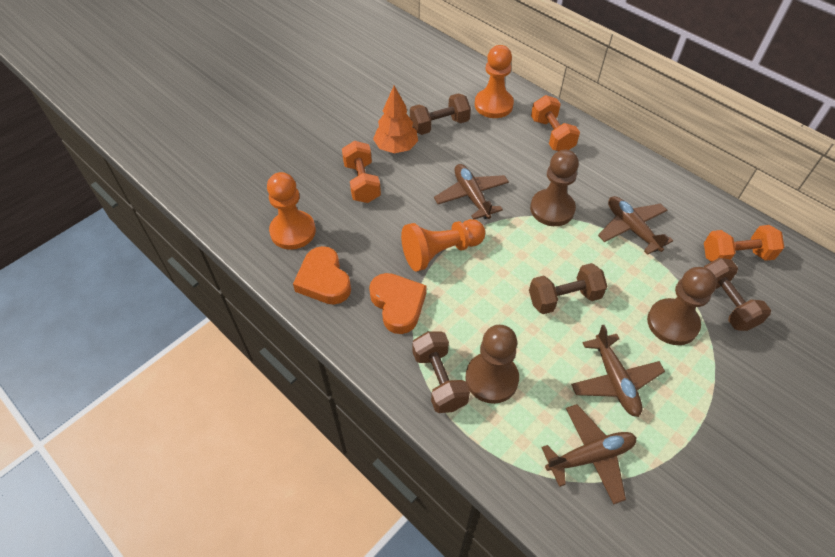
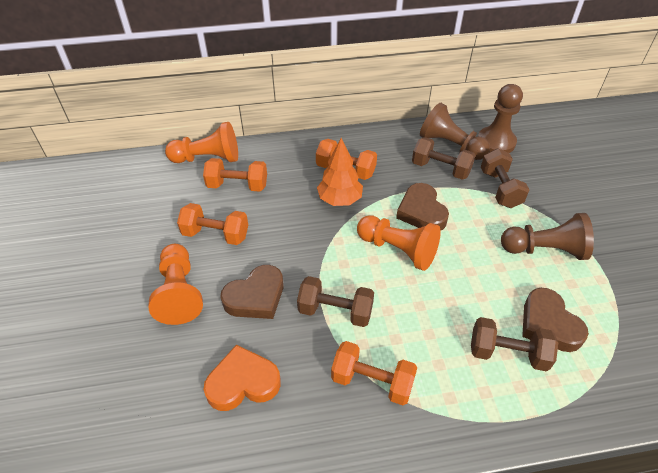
brown heart: 0 -> 3
brown plane: 4 -> 0
orange dumbbell: 3 -> 4
orange heart: 2 -> 1

